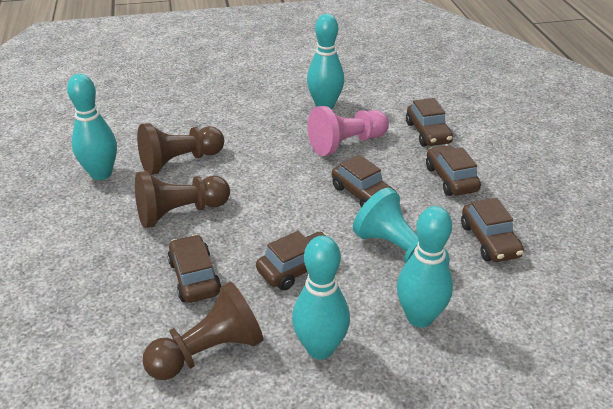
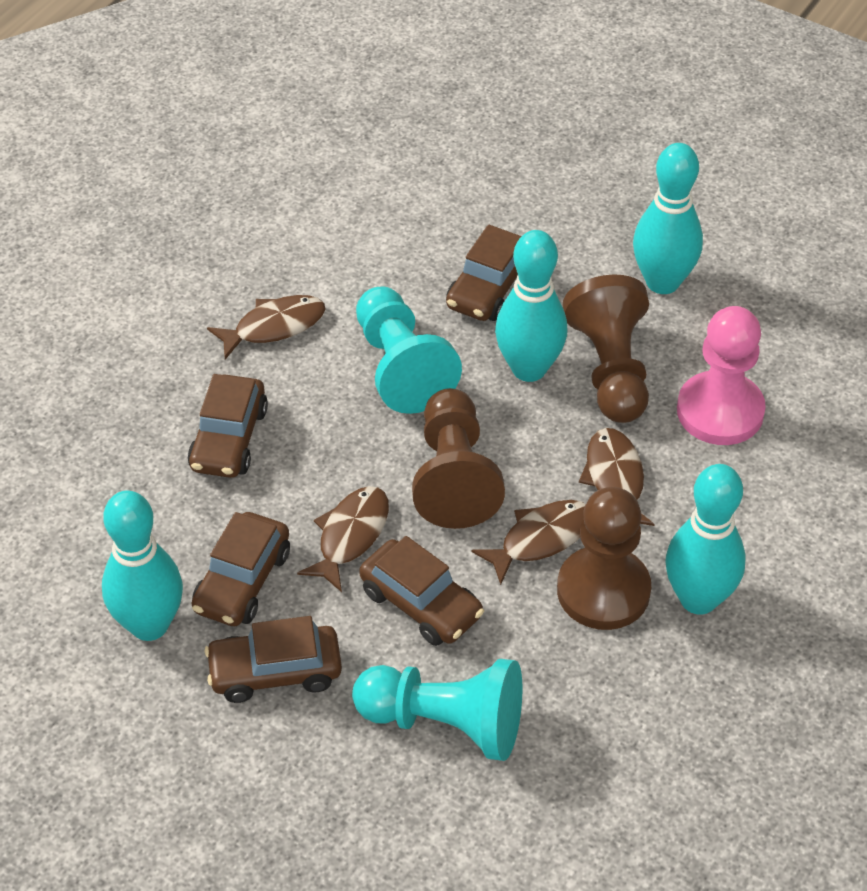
brown car: 6 -> 5
brown fish: 0 -> 4
turquoise pawn: 1 -> 2

